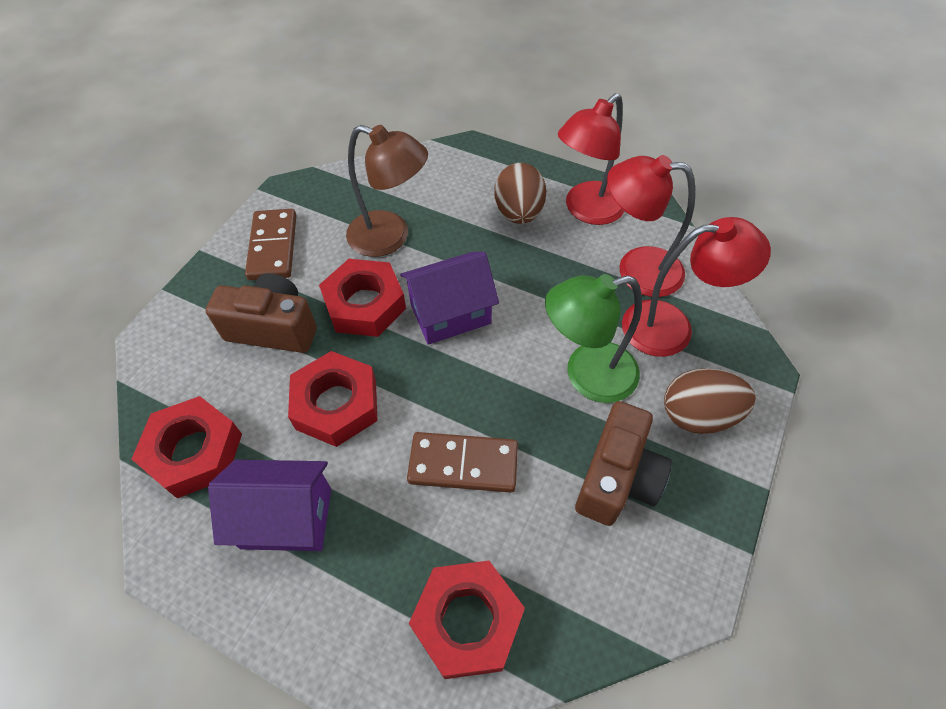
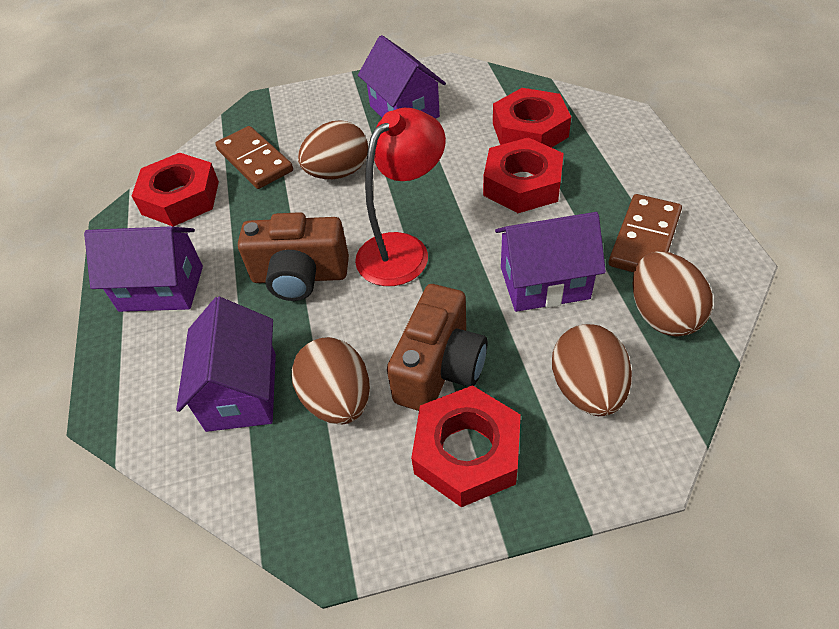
brown egg: 2 -> 4
brown lamp: 1 -> 0
green lamp: 1 -> 0
purple house: 2 -> 4
red lamp: 3 -> 1

